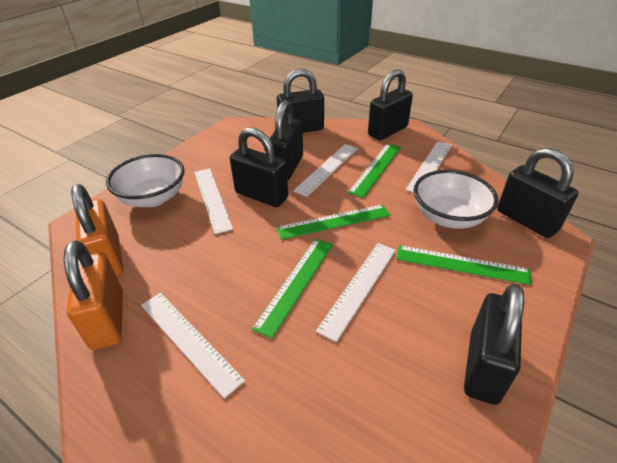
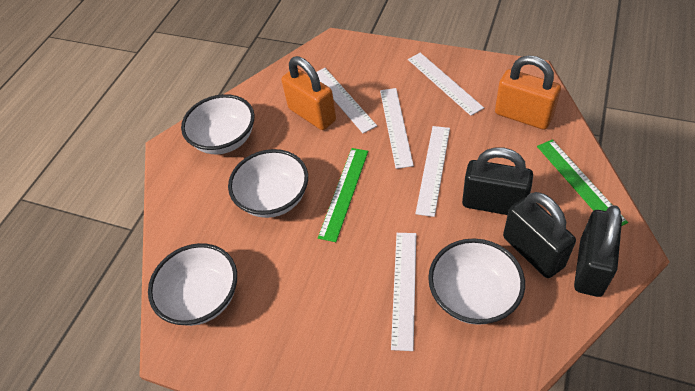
black padlock: 6 -> 3
green ruler: 4 -> 2
white bowl: 2 -> 4

